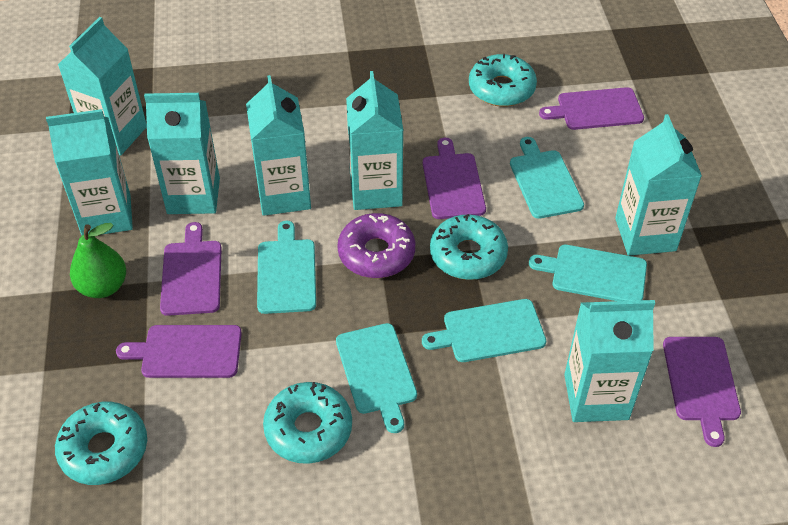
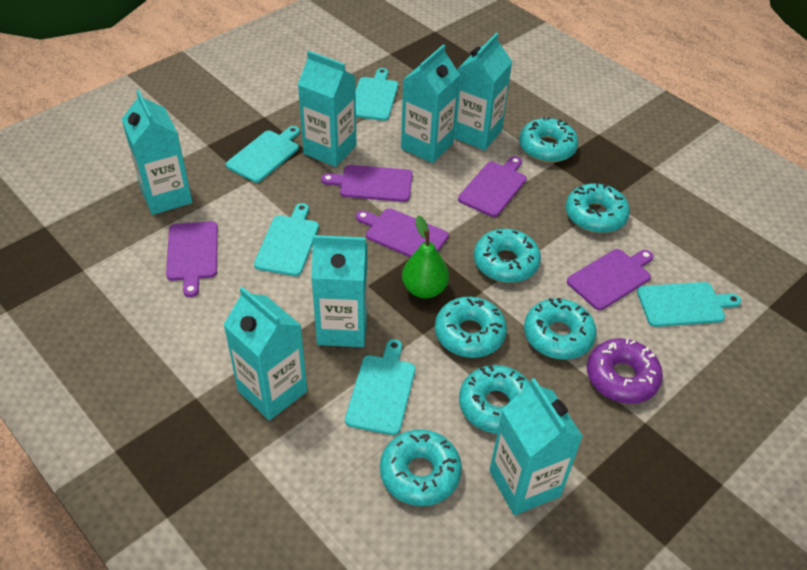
turquoise donut: 4 -> 7

